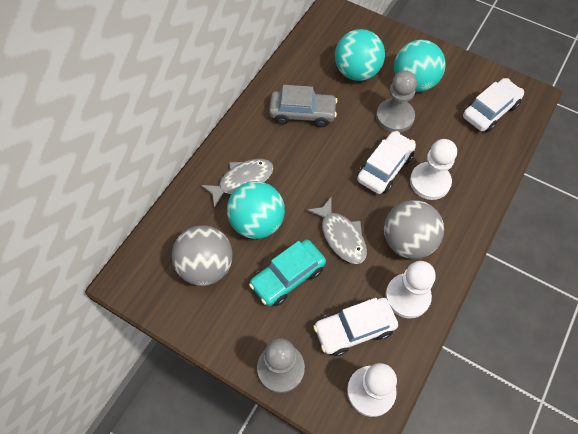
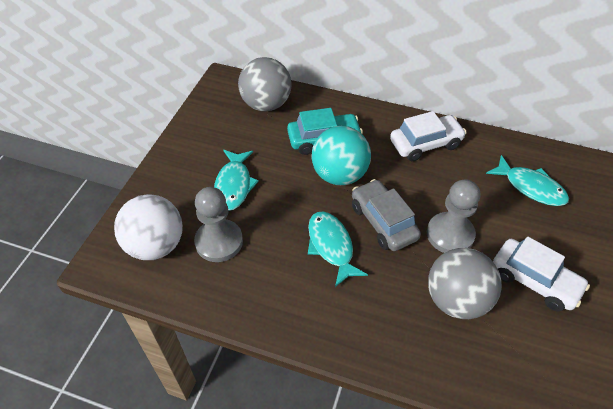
grey fish: 2 -> 0
turquoise ball: 3 -> 1
turquoise fish: 0 -> 3
white ball: 0 -> 1
white car: 3 -> 2
white pawn: 3 -> 0

